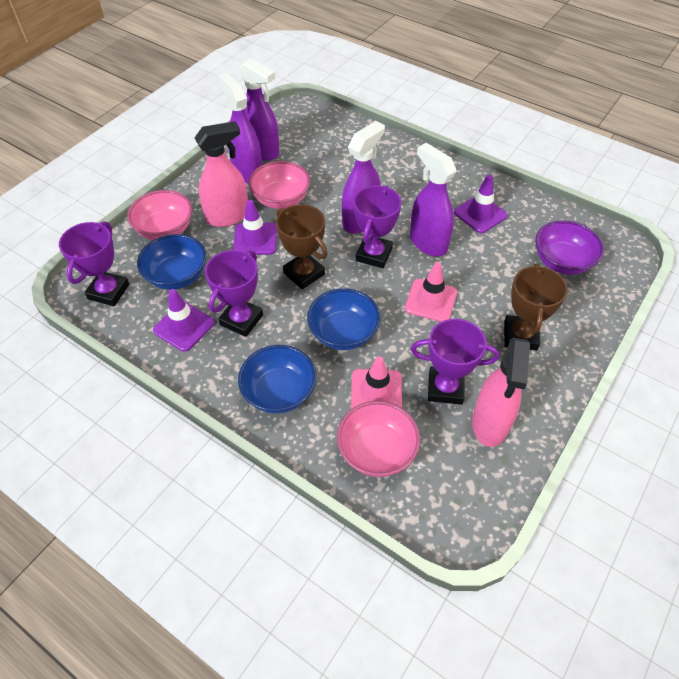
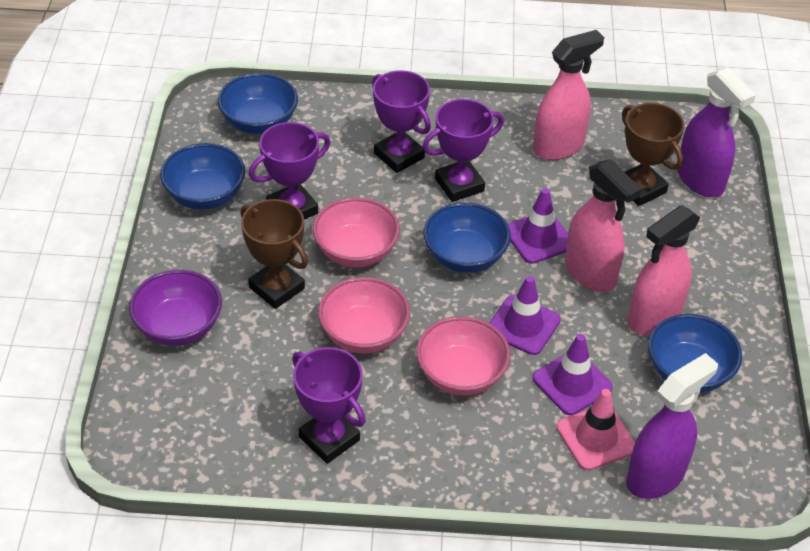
blue bowl: 3 -> 4
pink spray bottle: 2 -> 3
pink traffic cone: 2 -> 1
purple spray bottle: 4 -> 2

